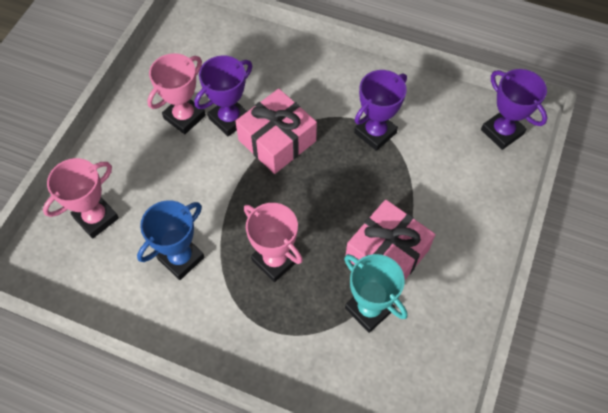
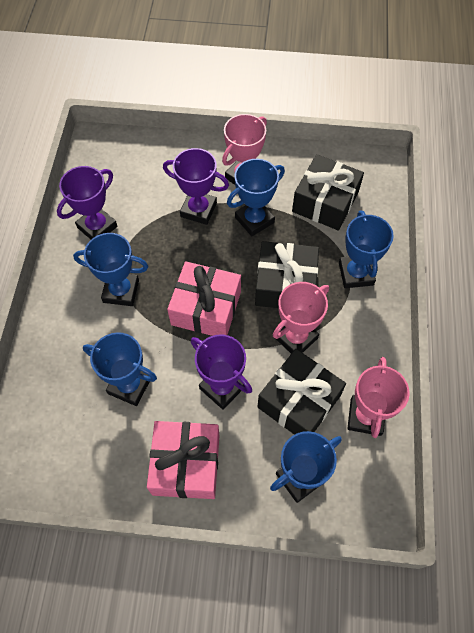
black gift: 0 -> 3
blue trophy: 1 -> 5
turquoise trophy: 1 -> 0

